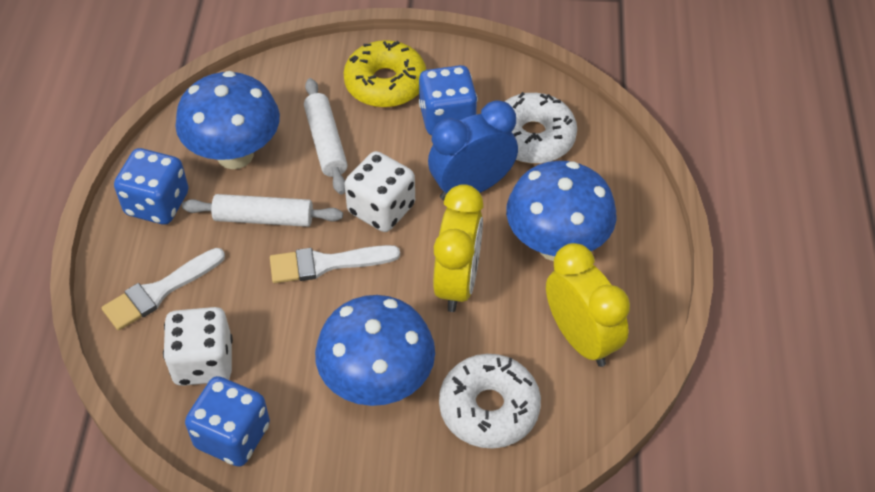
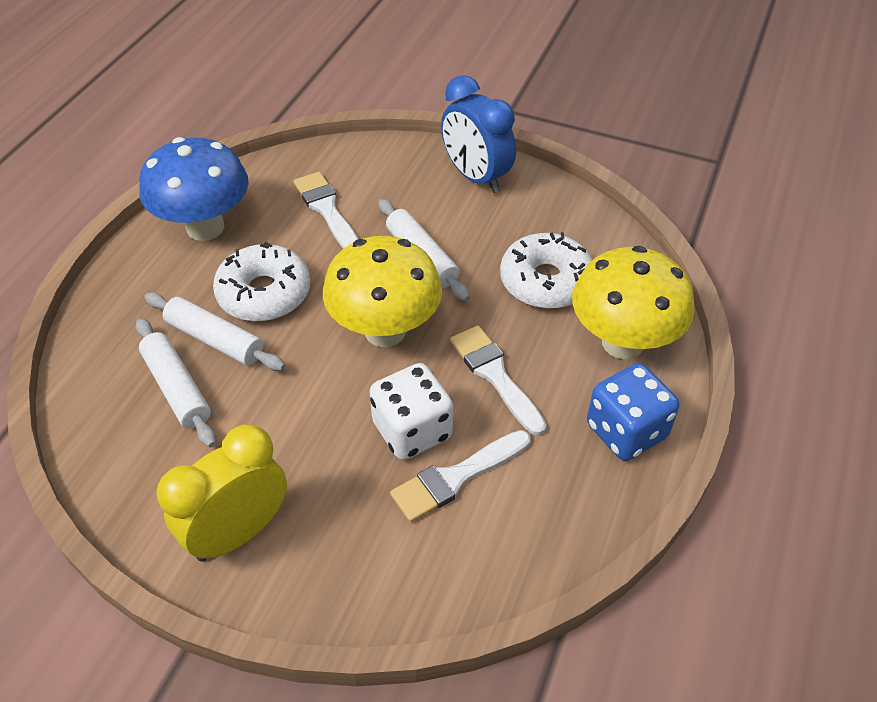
blue dice: 3 -> 1
blue mushroom: 3 -> 1
white brush: 2 -> 3
white dice: 2 -> 1
white rolling pin: 2 -> 3
yellow clock: 2 -> 1
yellow donut: 1 -> 0
yellow mushroom: 0 -> 2

